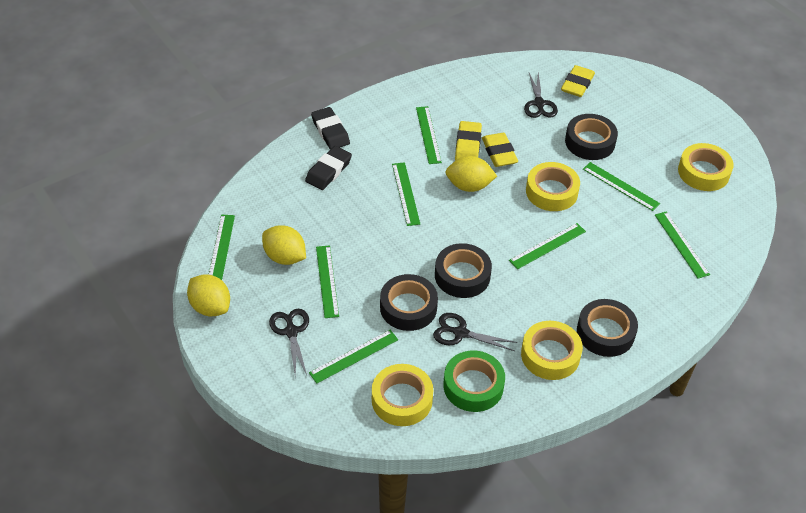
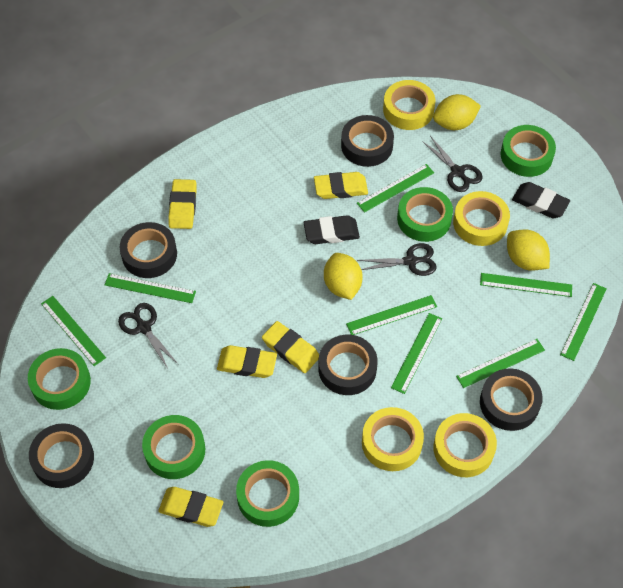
black tape: 4 -> 5
green tape: 1 -> 5
yellow eraser: 3 -> 5

